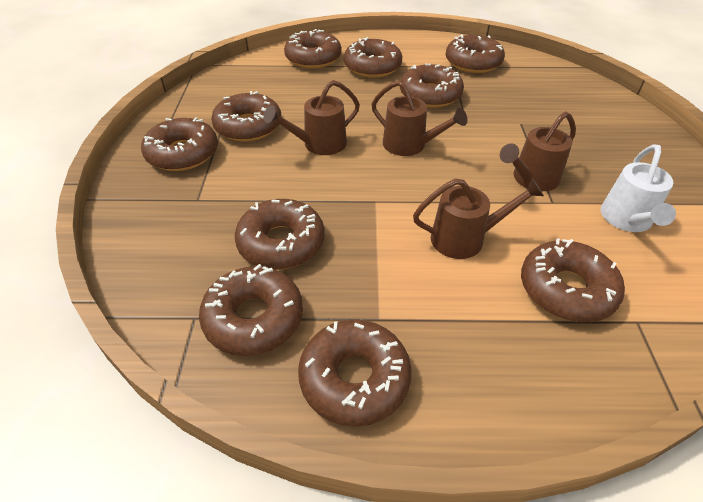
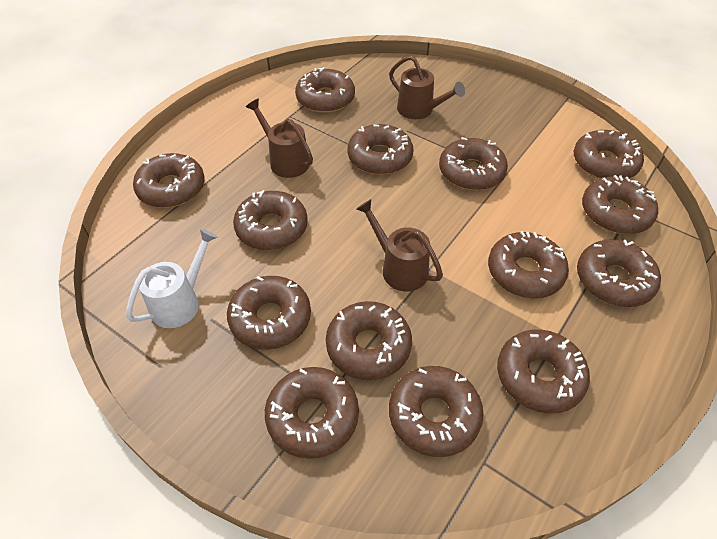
brown donut: 10 -> 14
brown watering can: 4 -> 3

